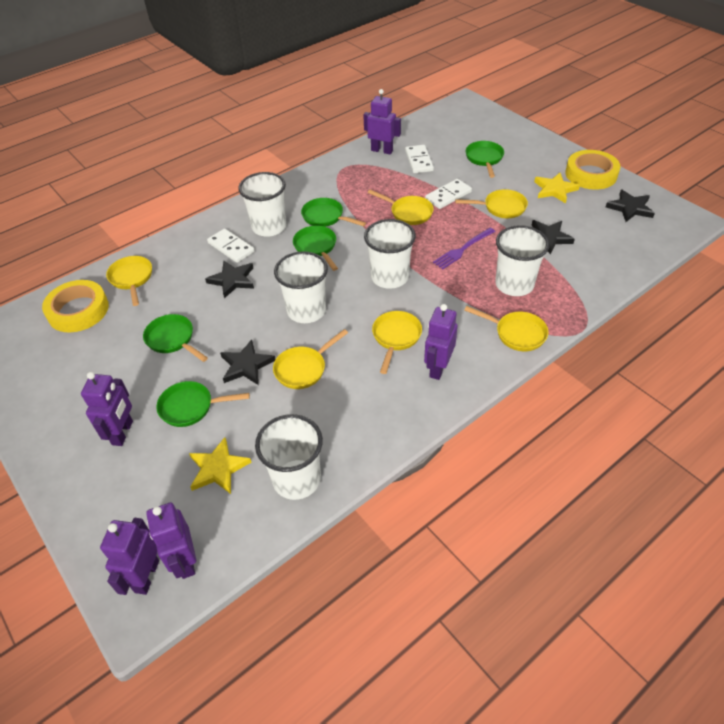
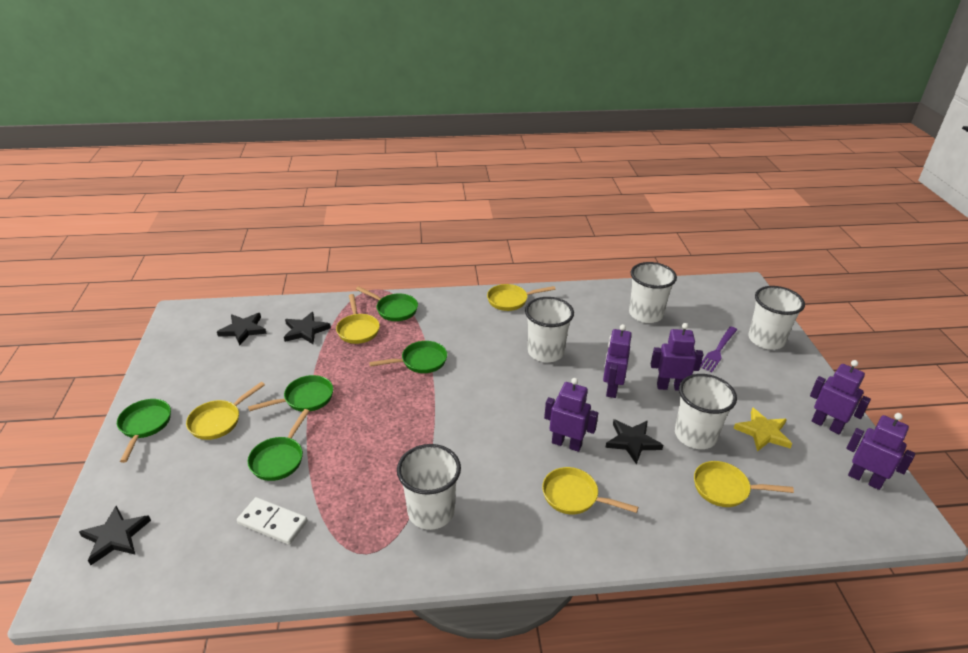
white domino: 3 -> 1
yellow pan: 6 -> 5
yellow star: 2 -> 1
yellow tape: 2 -> 0

